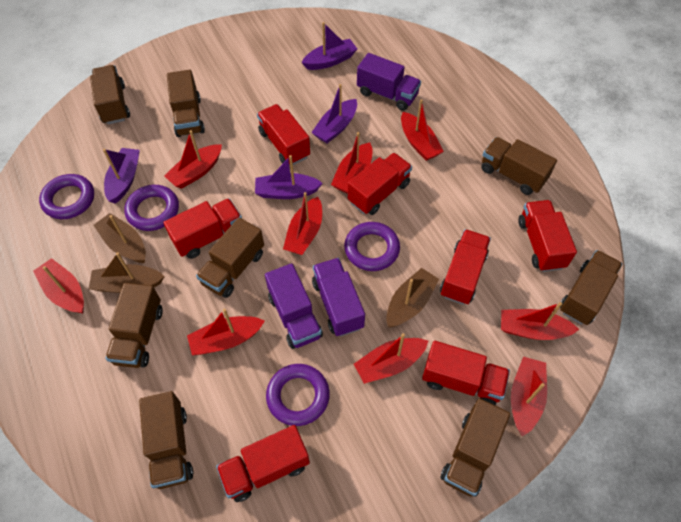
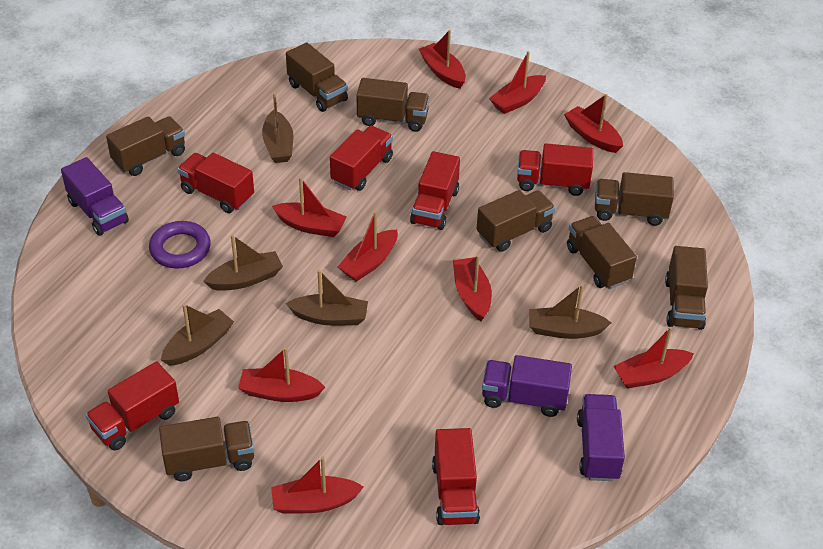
brown boat: 3 -> 5
purple boat: 4 -> 0
purple ring: 4 -> 1
red truck: 7 -> 6

